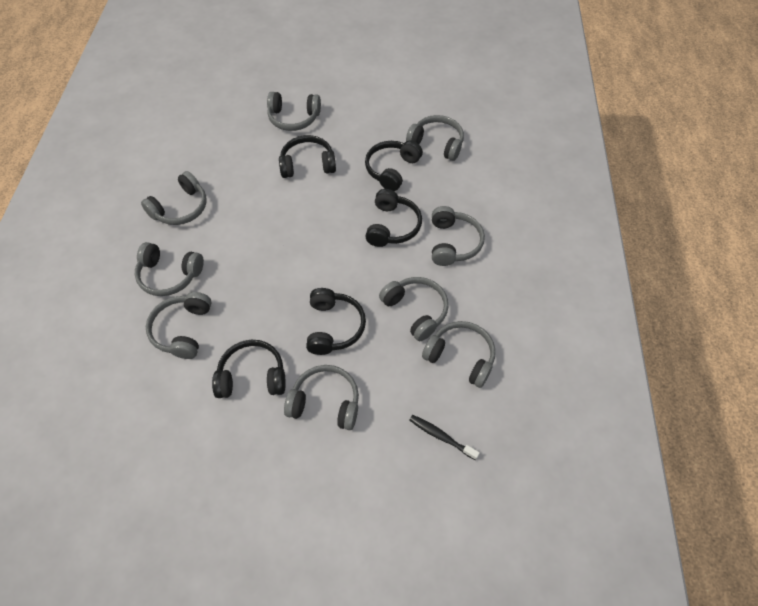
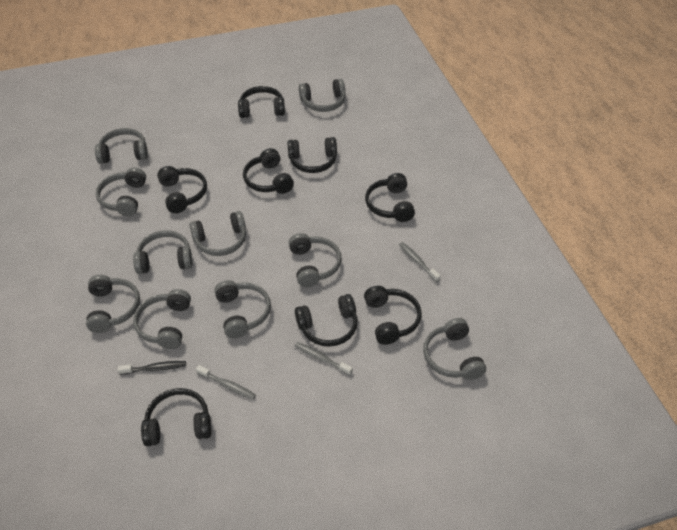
black headphones: 5 -> 8
grey headphones: 9 -> 10
grey toothbrush: 0 -> 3

